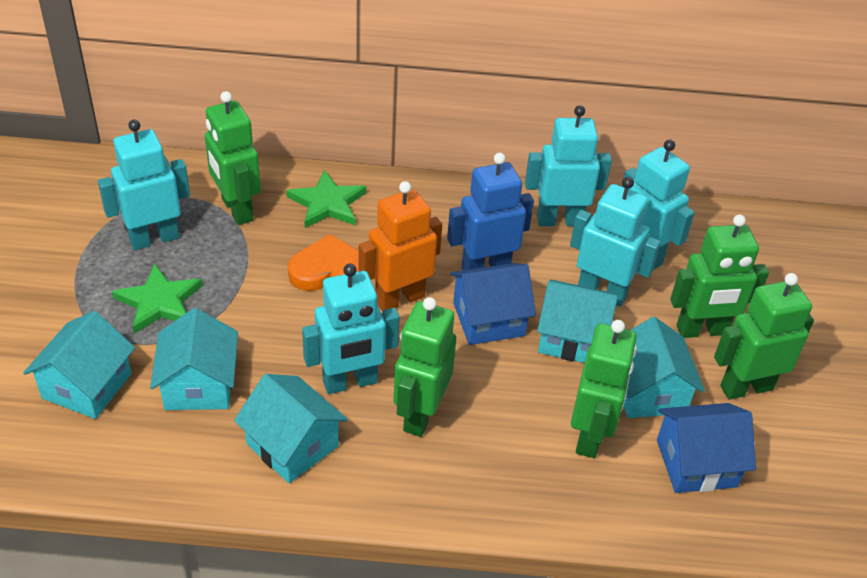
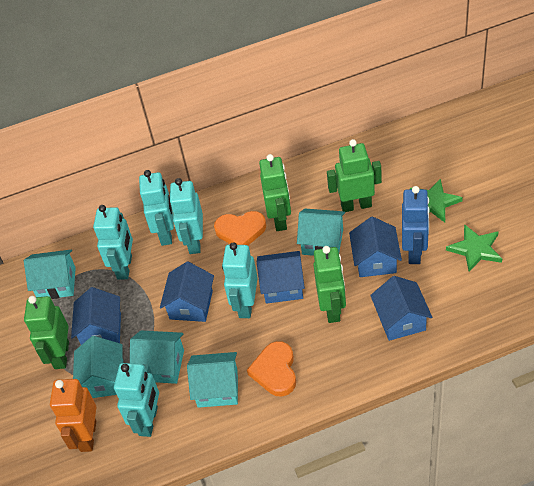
blue house: 2 -> 5
green robot: 5 -> 4
orange heart: 1 -> 2

